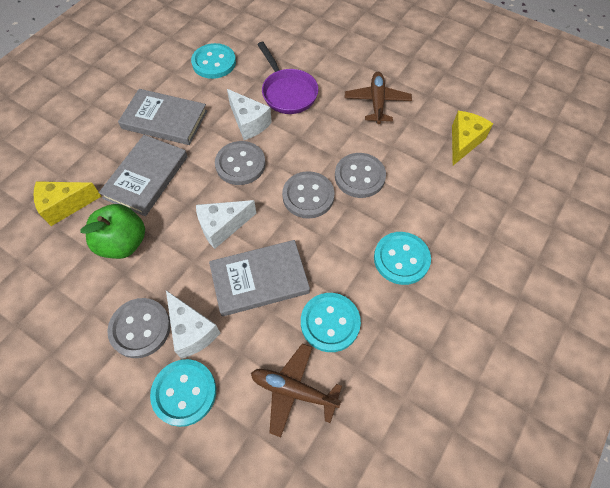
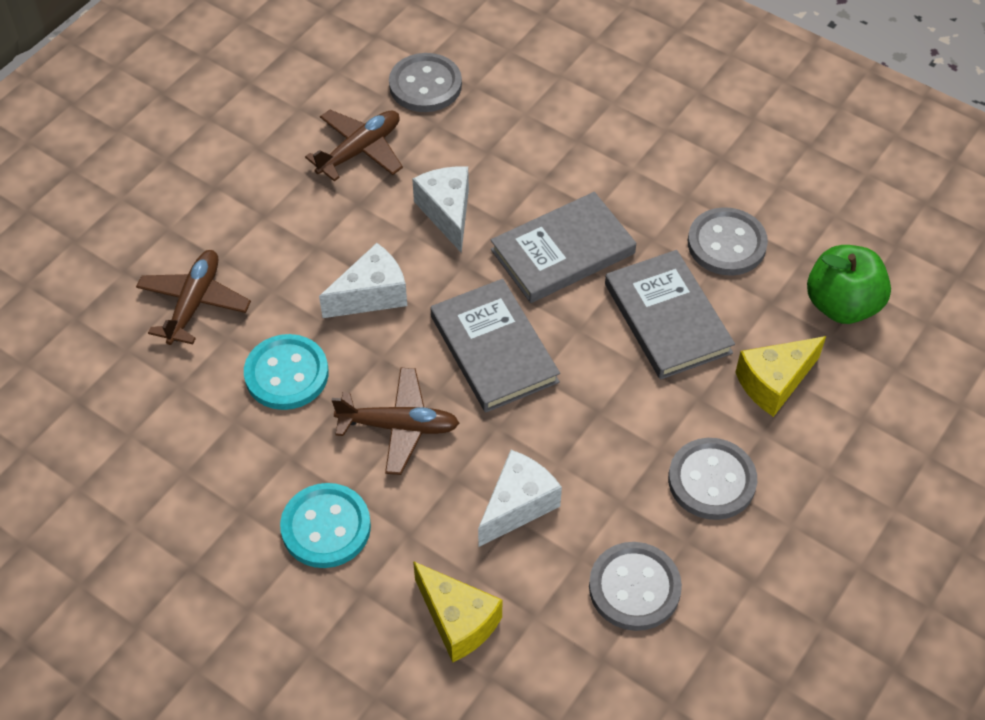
brown plane: 2 -> 3
purple pan: 1 -> 0
turquoise button: 4 -> 2

